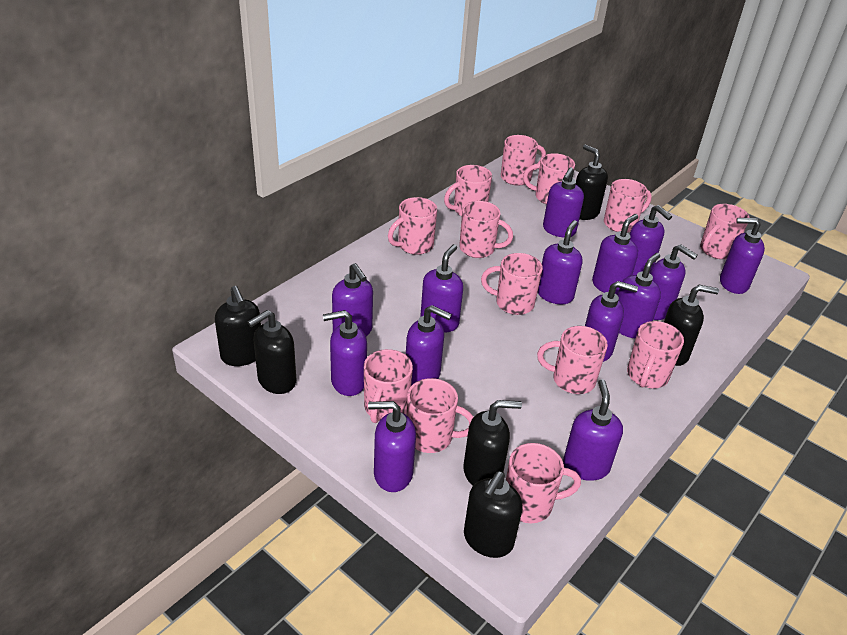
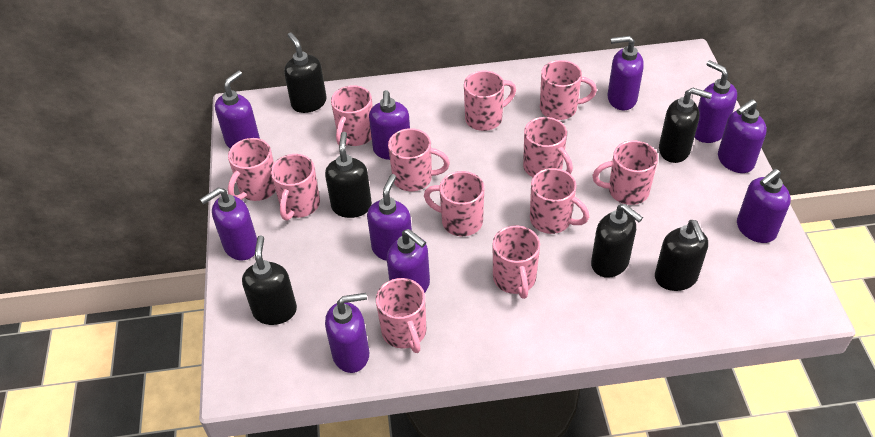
pink mug: 13 -> 12
purple soap dispenser: 14 -> 10

